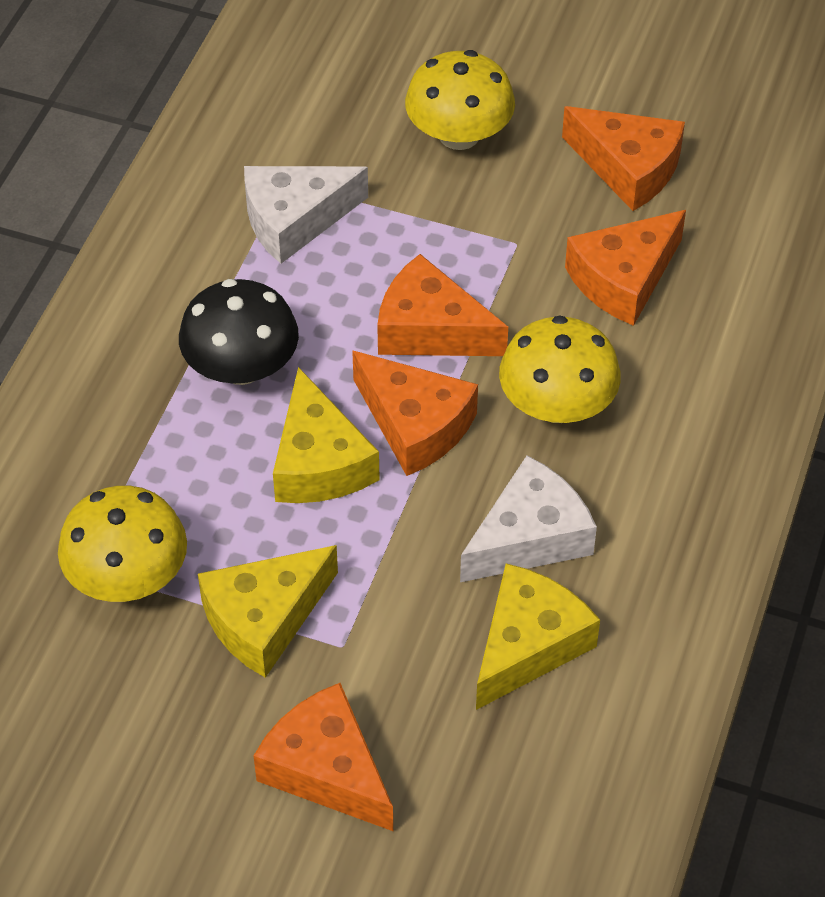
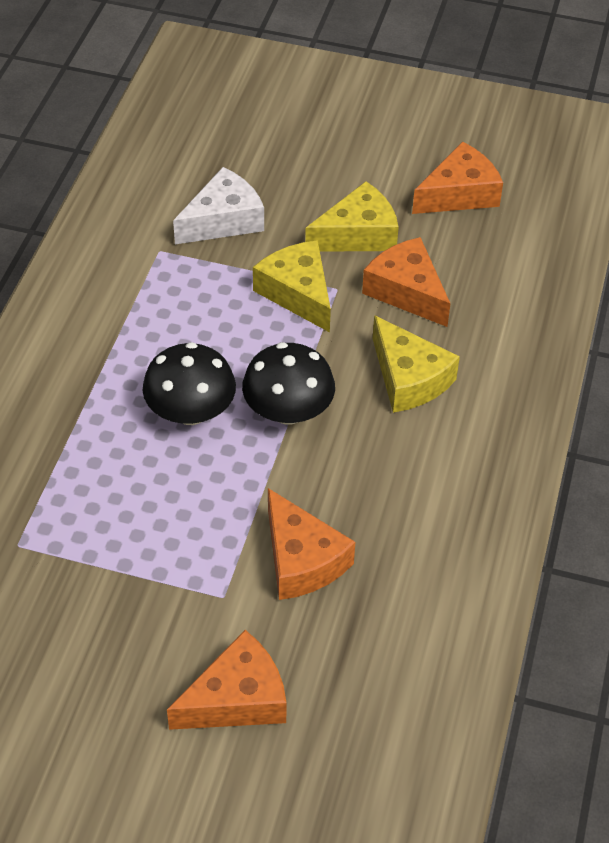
black mushroom: 1 -> 2
orange cheese: 5 -> 4
white cheese: 2 -> 1
yellow mushroom: 3 -> 0

